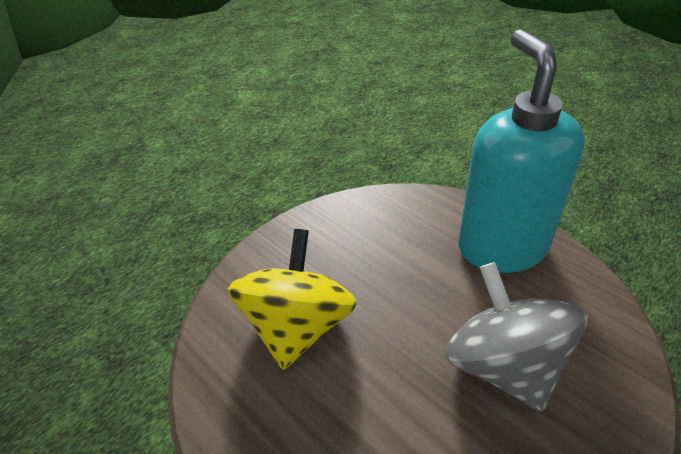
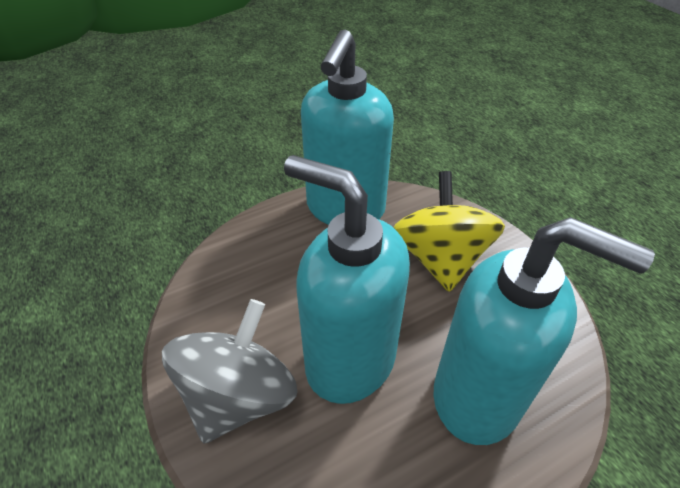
turquoise soap dispenser: 1 -> 3

